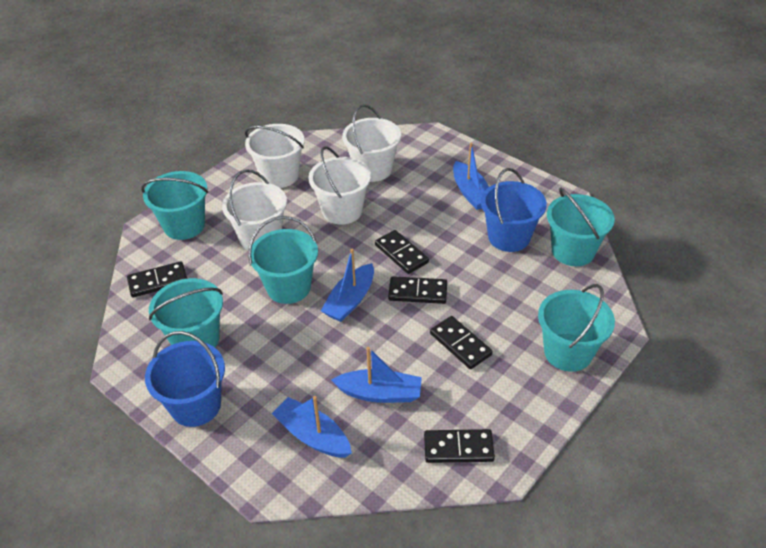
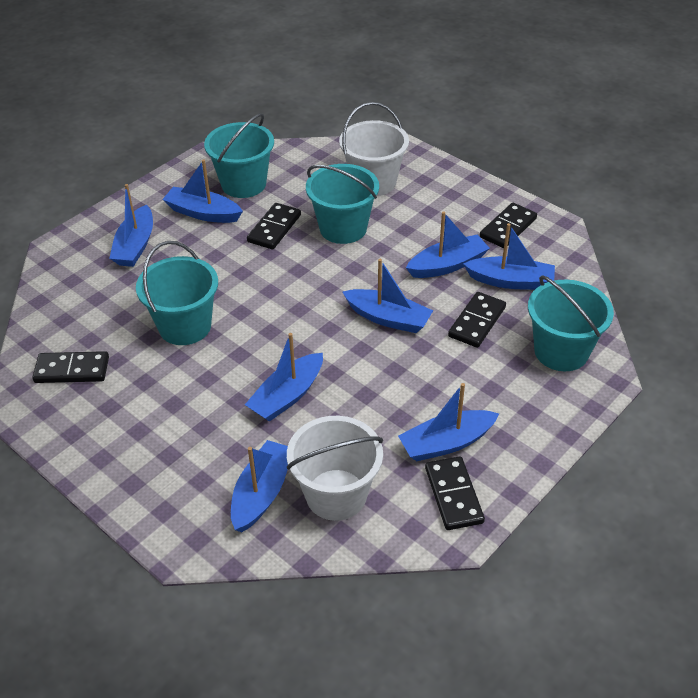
blue boat: 4 -> 8
blue bucket: 2 -> 0
turquoise bucket: 5 -> 4
white bucket: 4 -> 2

